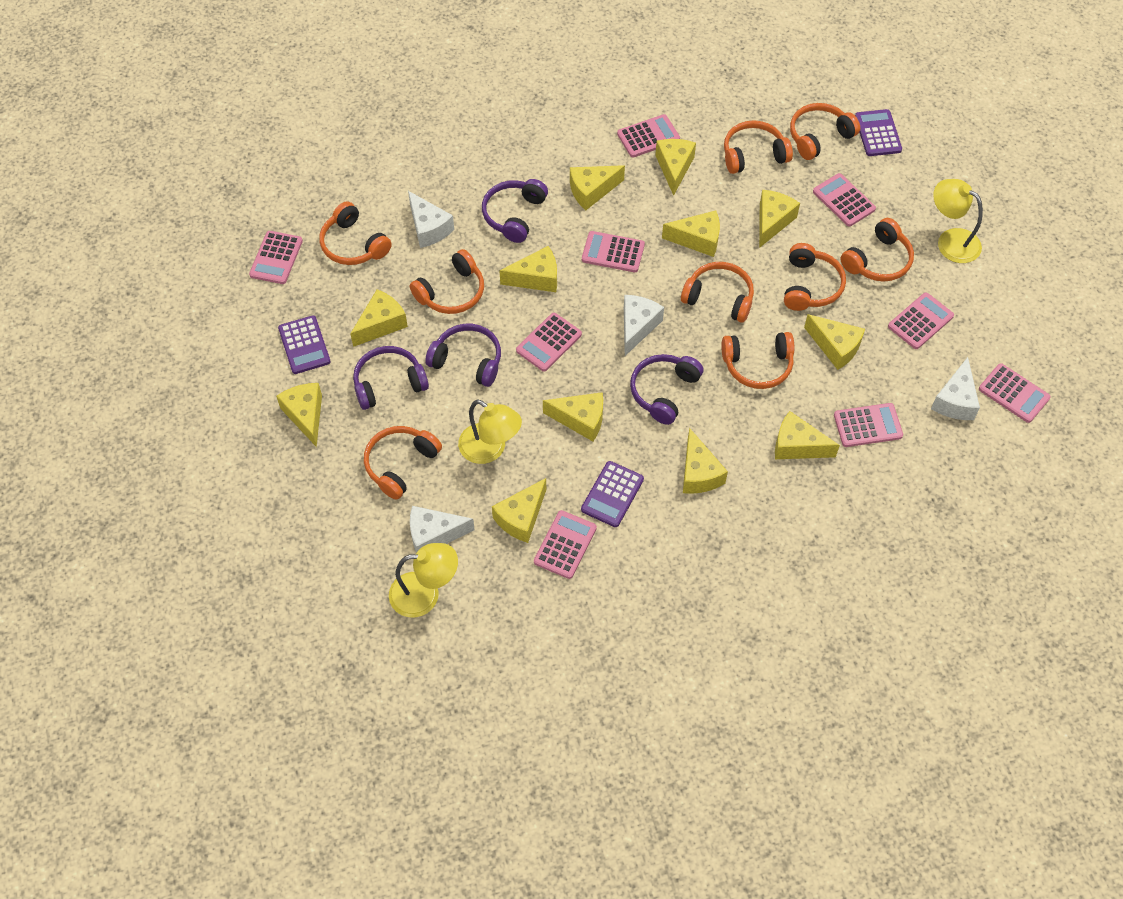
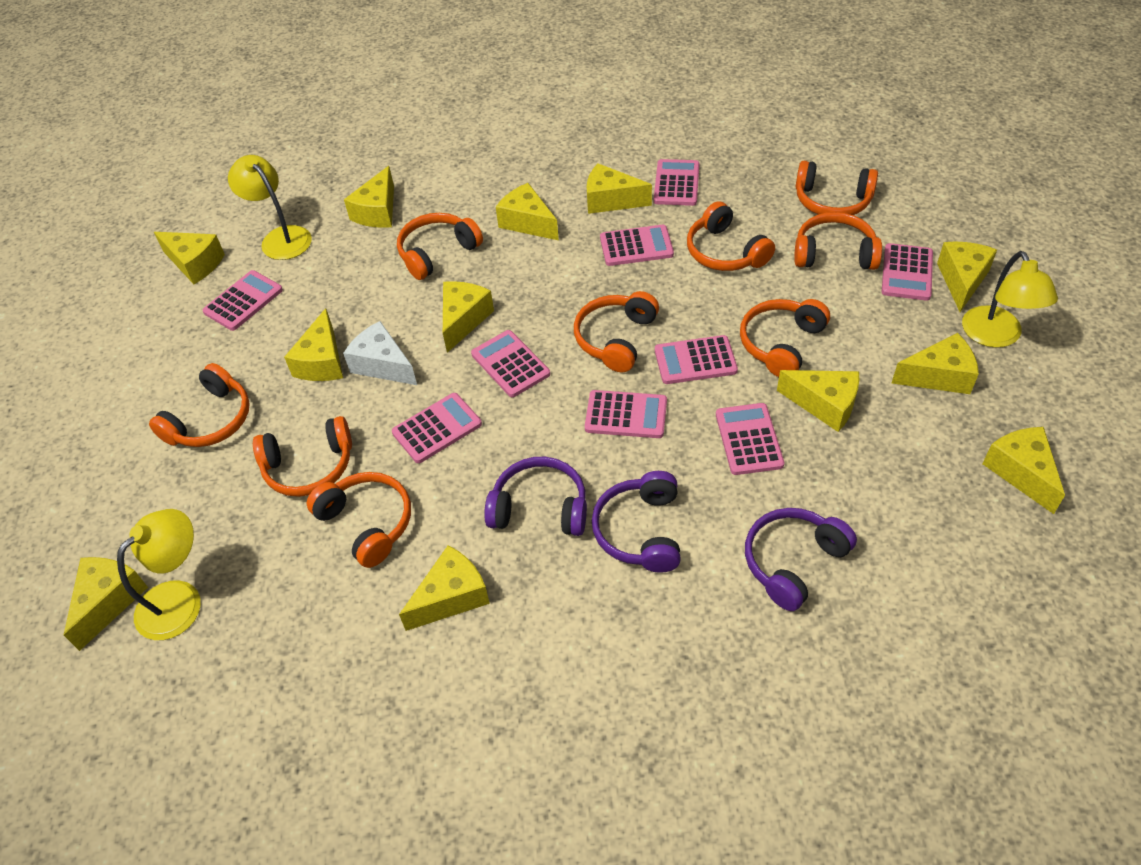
purple calculator: 3 -> 0
purple headphones: 4 -> 3
white cheese: 4 -> 1

